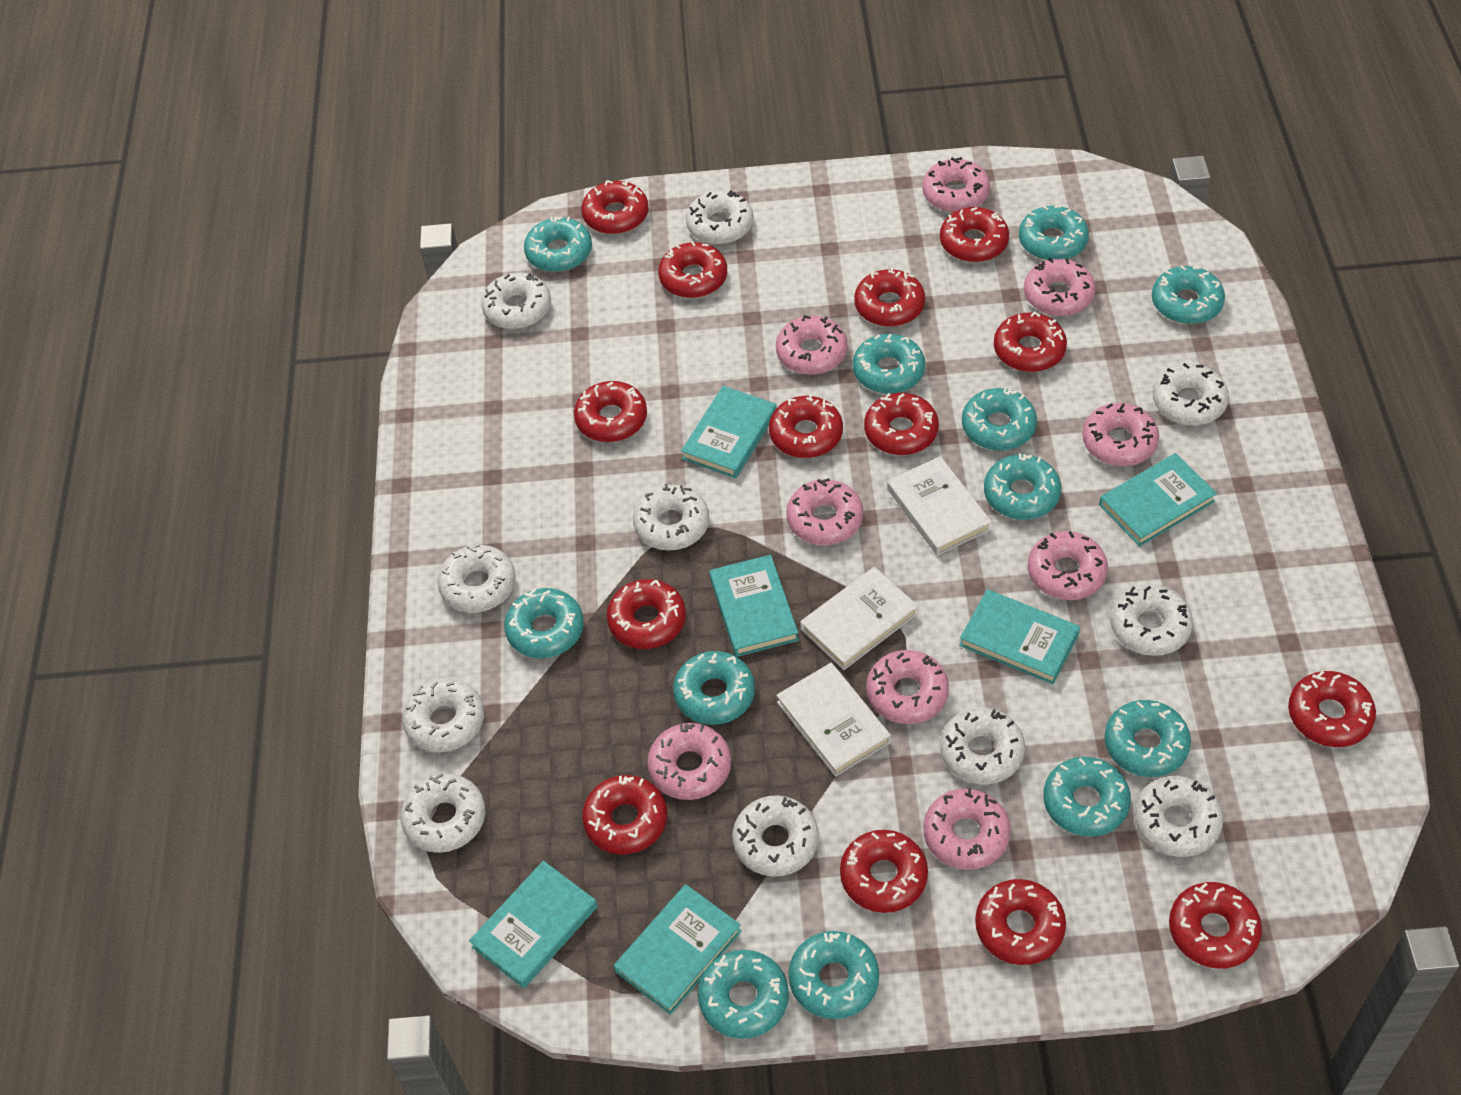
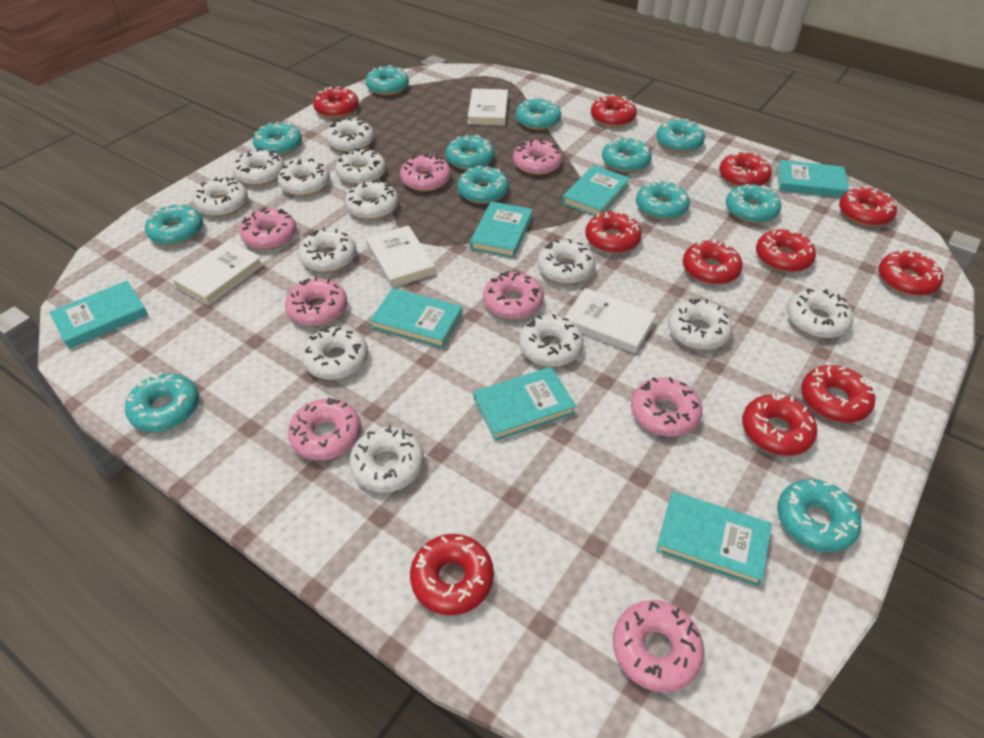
pink donut: 9 -> 8
red donut: 14 -> 11
turquoise book: 6 -> 7
white book: 3 -> 4
white donut: 11 -> 13

